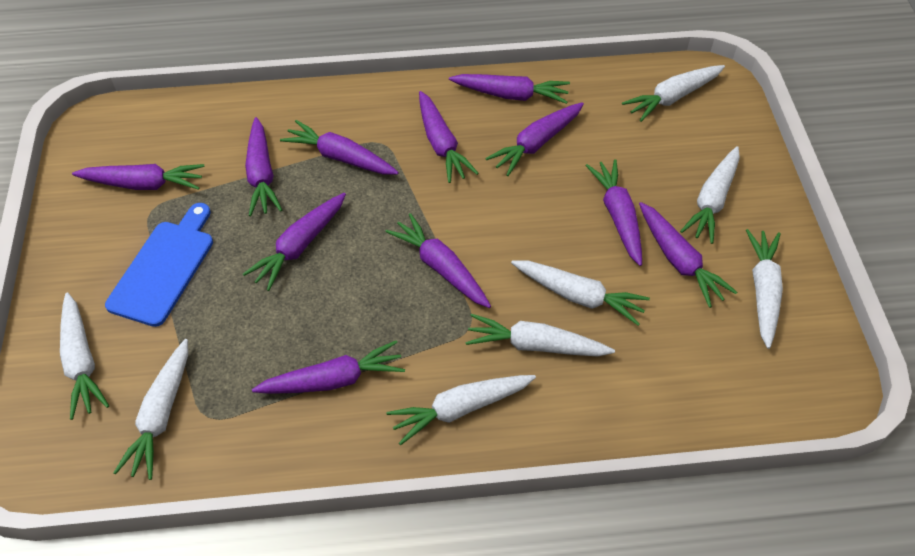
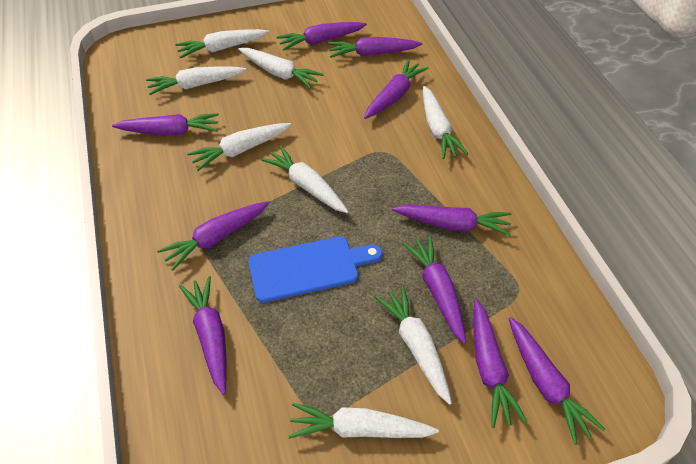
purple carrot: 11 -> 10

